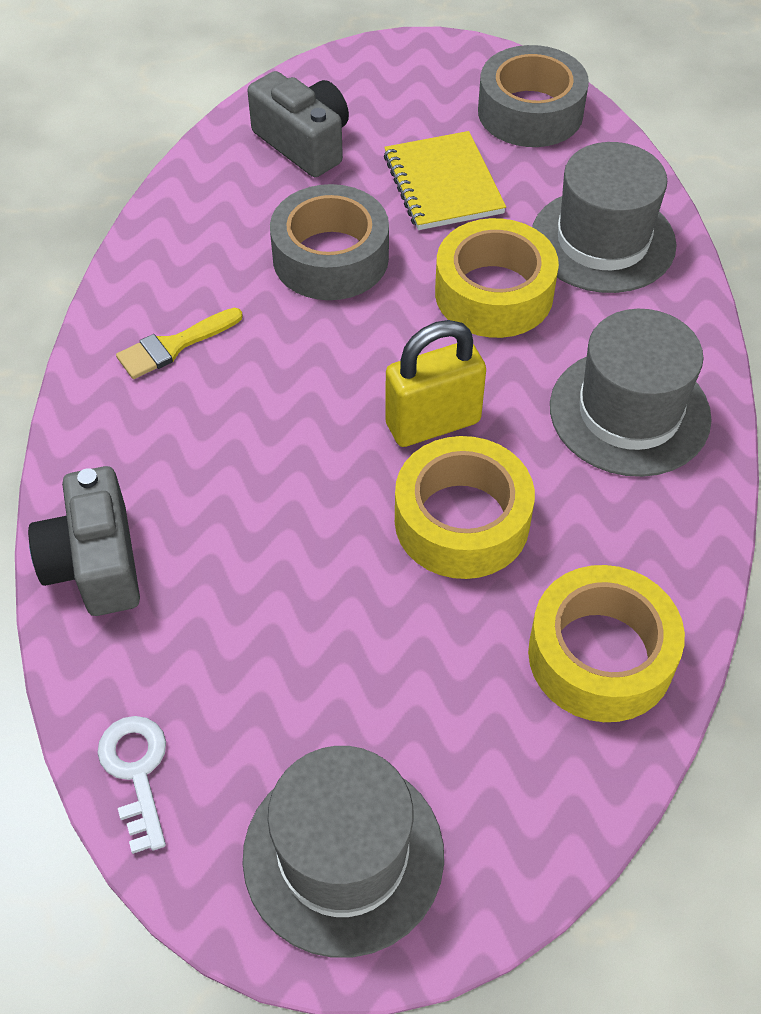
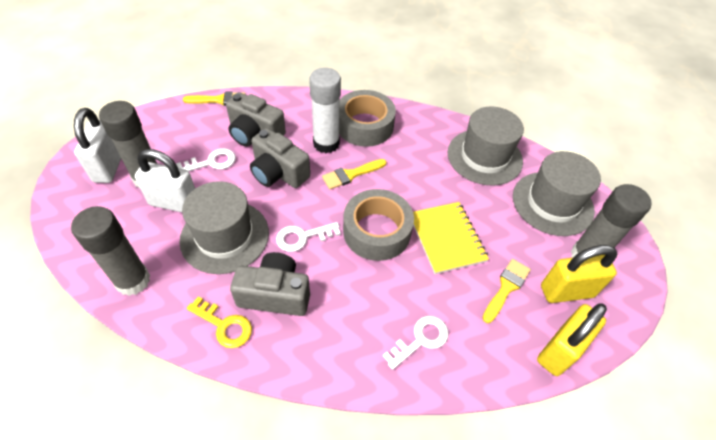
grey camera: 2 -> 3
grey glue stick: 0 -> 3
white glue stick: 0 -> 1
white key: 1 -> 3
white padlock: 0 -> 2
yellow brush: 1 -> 3
yellow key: 0 -> 1
yellow padlock: 1 -> 2
yellow tape: 3 -> 0

